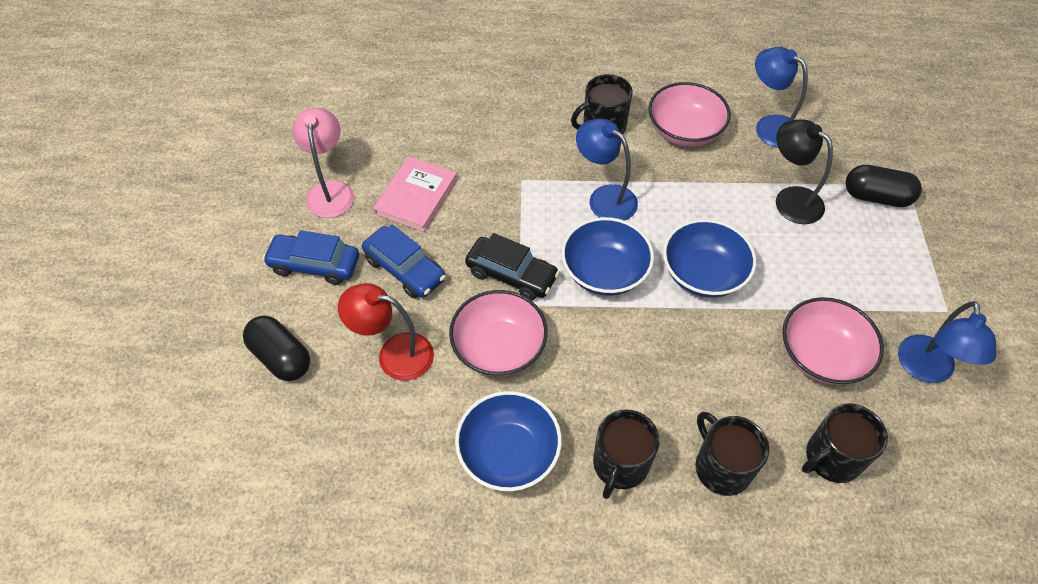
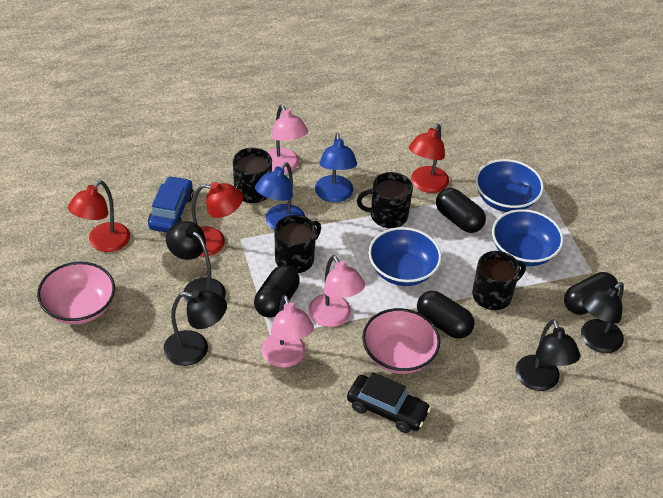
black capsule: 2 -> 4
black lamp: 1 -> 4
blue car: 2 -> 1
blue lamp: 3 -> 2
pink book: 1 -> 0
pink bowl: 3 -> 2
pink lamp: 1 -> 3
red lamp: 1 -> 3

